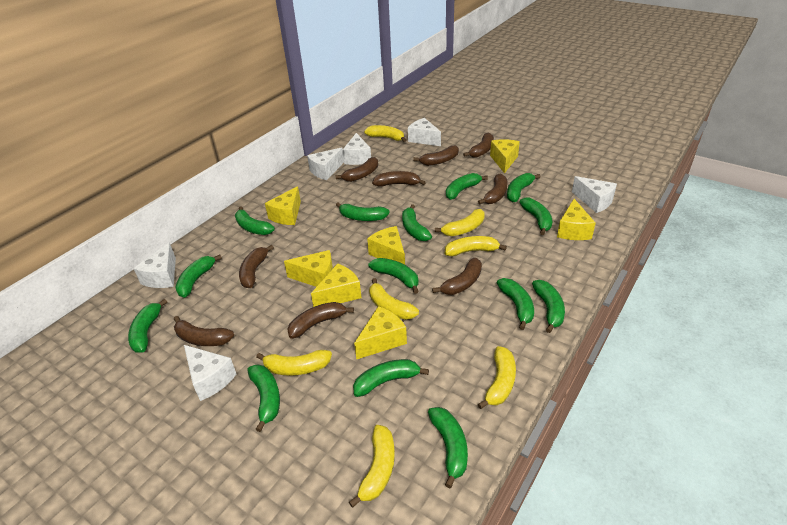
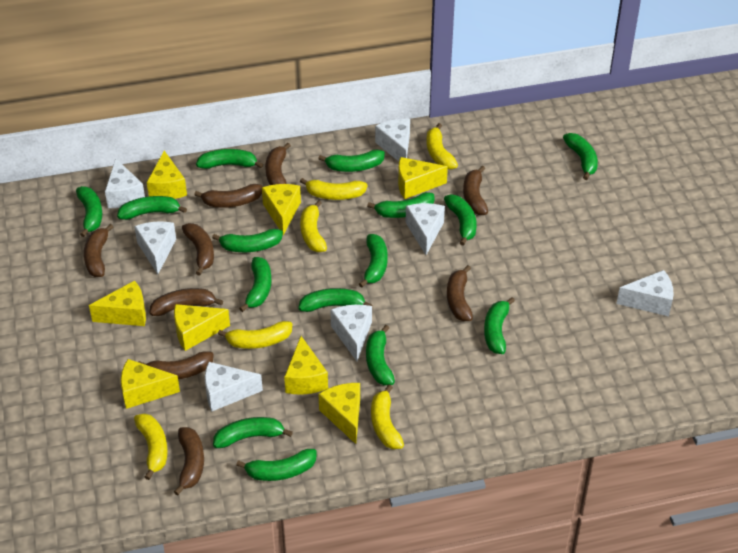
green banana: 14 -> 15
white cheese: 6 -> 7
yellow banana: 7 -> 6
yellow cheese: 7 -> 8

